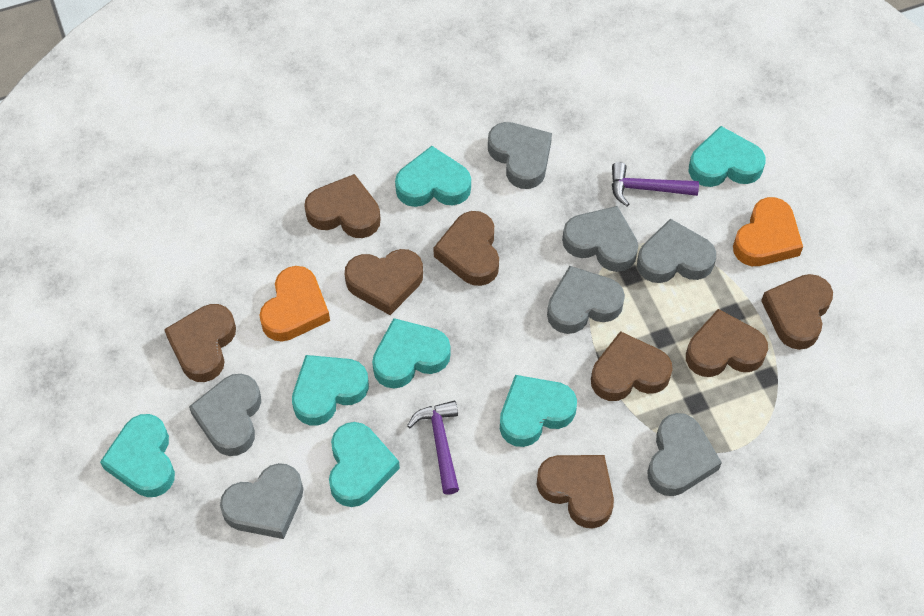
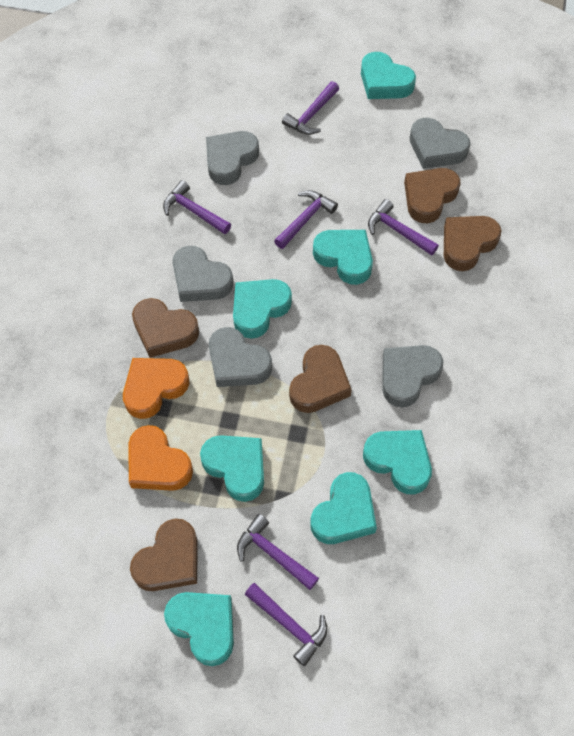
brown heart: 8 -> 5
grey heart: 7 -> 5
purple hammer: 2 -> 6

